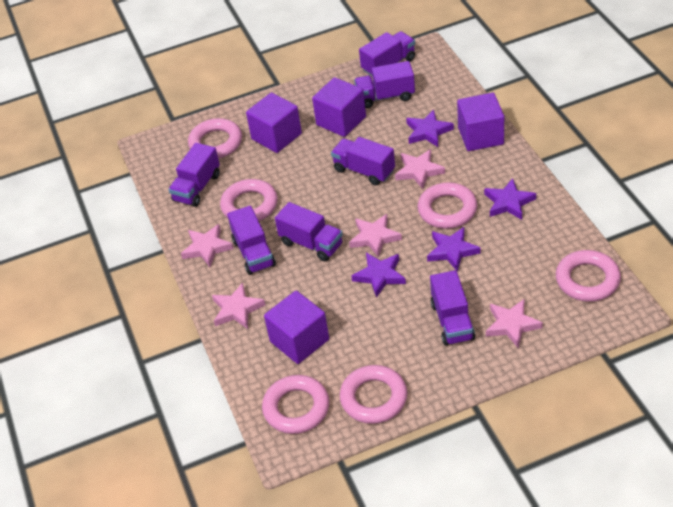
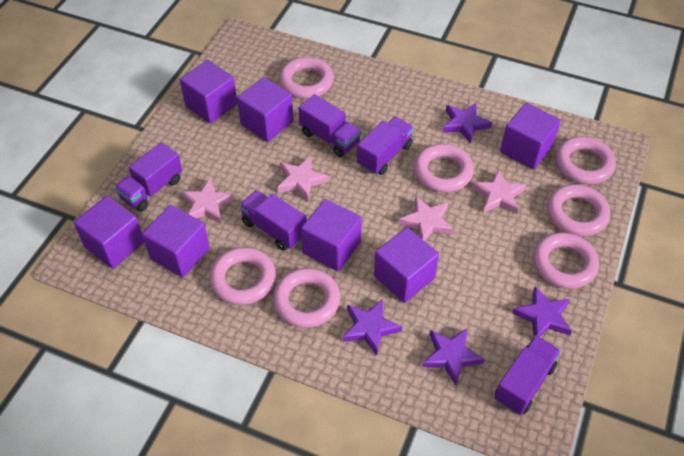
pink ring: 6 -> 7
pink star: 5 -> 4
purple cube: 4 -> 7
purple truck: 7 -> 5

